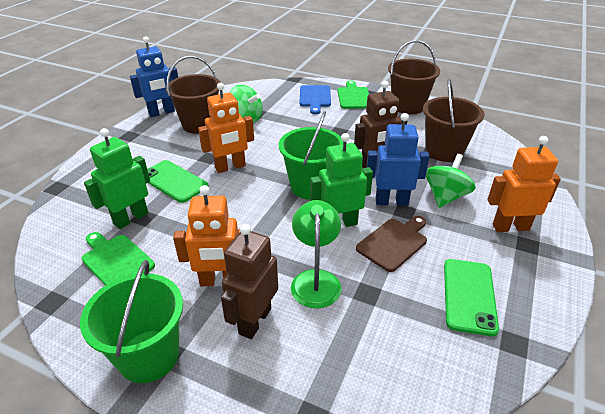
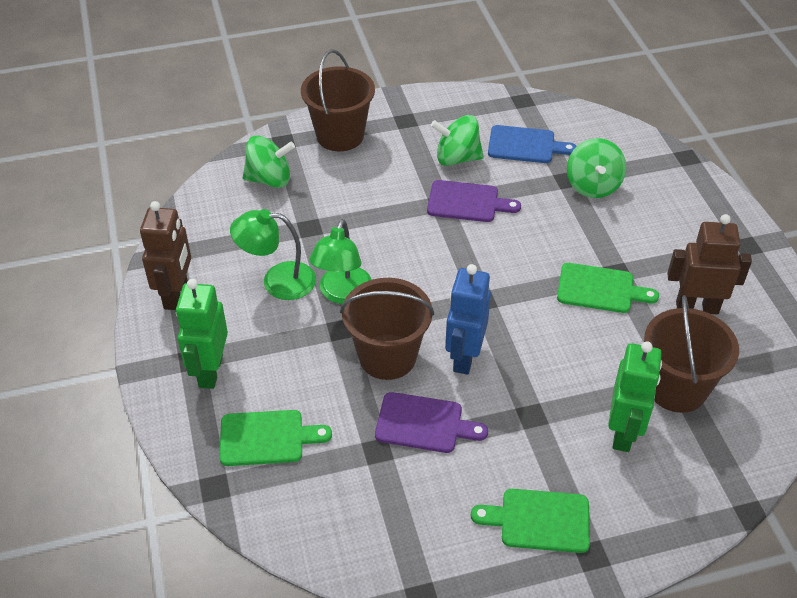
blue robot: 2 -> 1
brown cutting board: 1 -> 0
green bucket: 2 -> 0
green cutting board: 2 -> 3
green lamp: 1 -> 2
green phone: 2 -> 0
green spinning top: 2 -> 3
orange robot: 3 -> 0
purple cutting board: 0 -> 2

